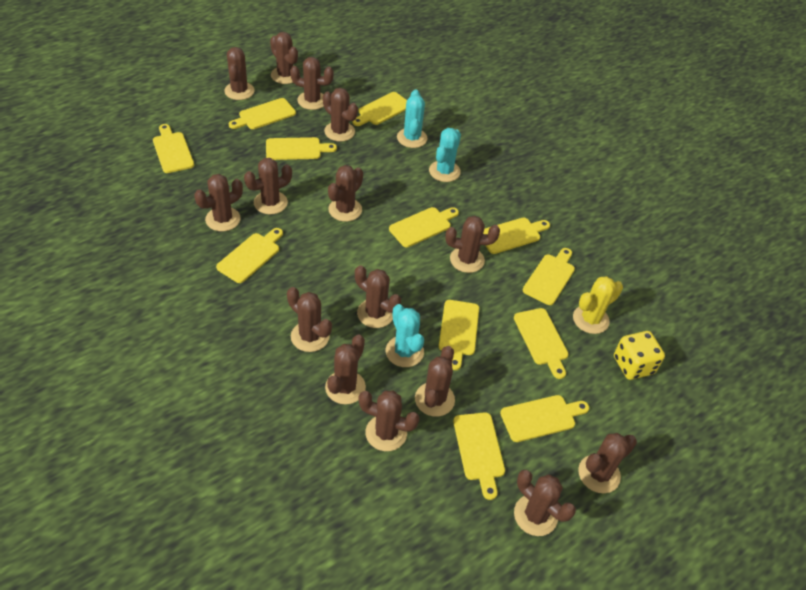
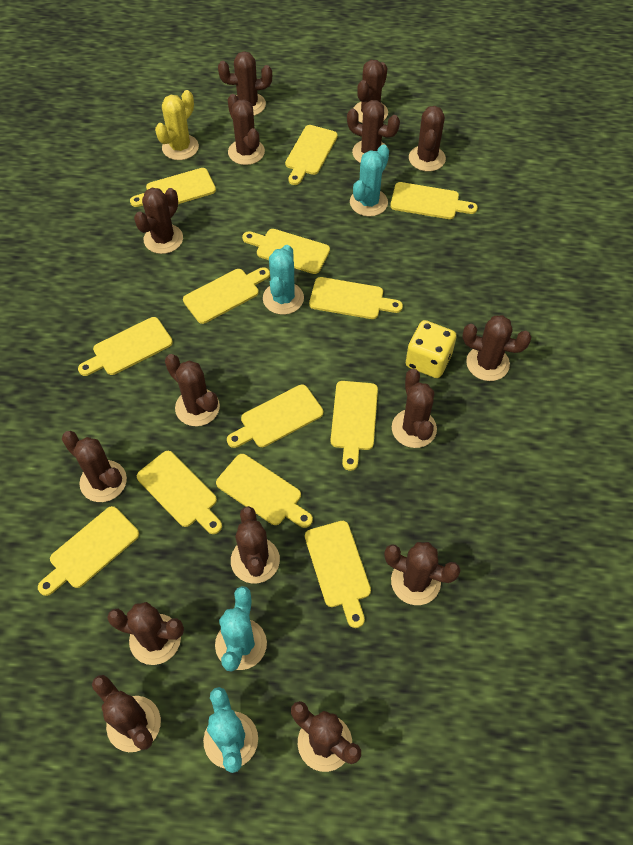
turquoise cactus: 3 -> 4
yellow cutting board: 12 -> 13

